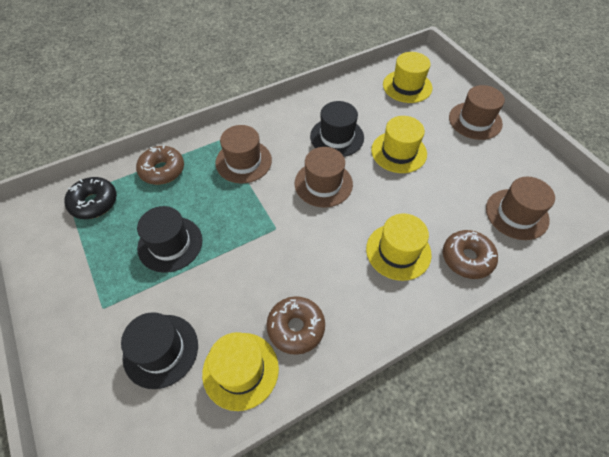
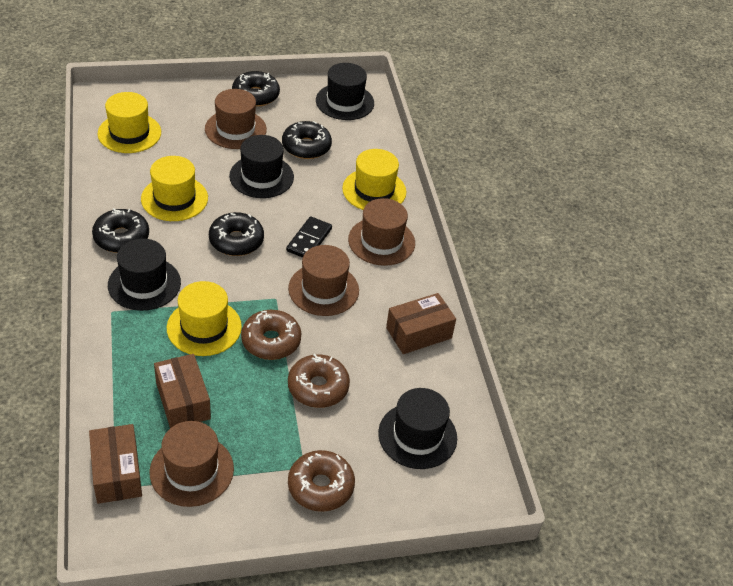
black domino: 0 -> 1
black donut: 1 -> 4
black hat: 3 -> 4
brown box: 0 -> 3

